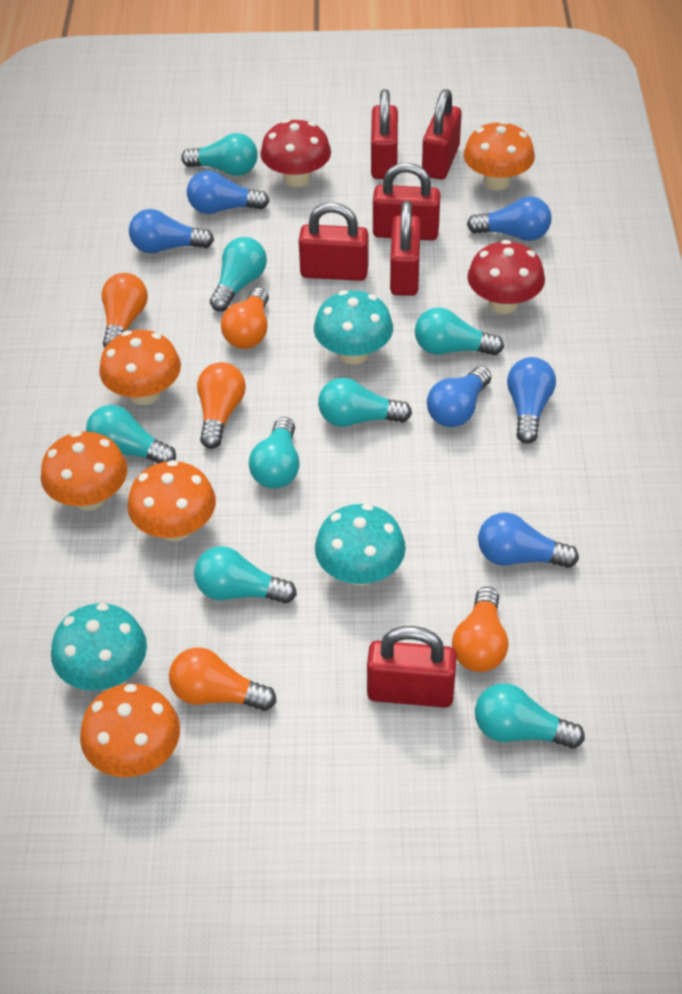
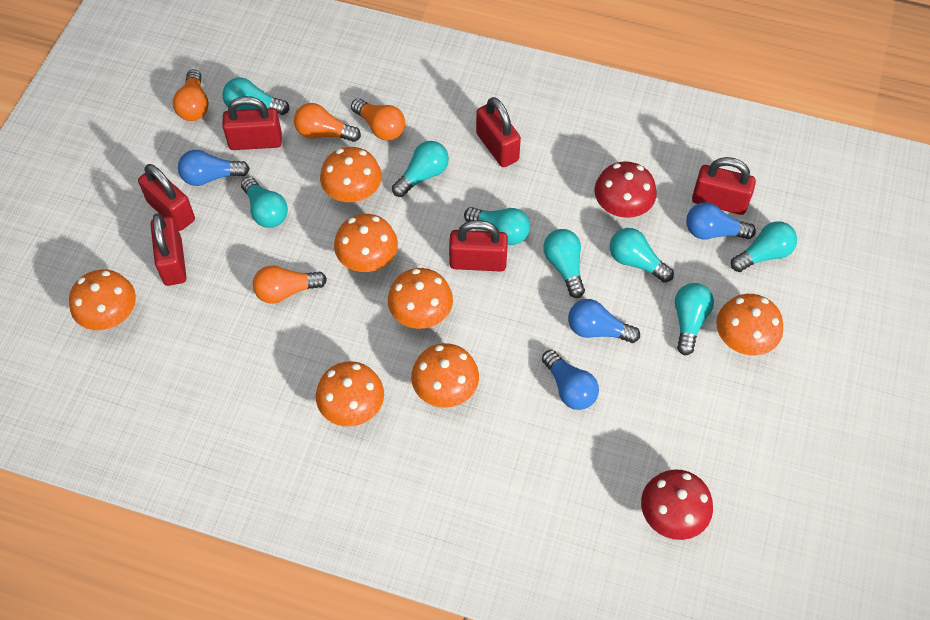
blue light bulb: 6 -> 4
orange light bulb: 5 -> 4
orange mushroom: 5 -> 7
turquoise mushroom: 3 -> 0

